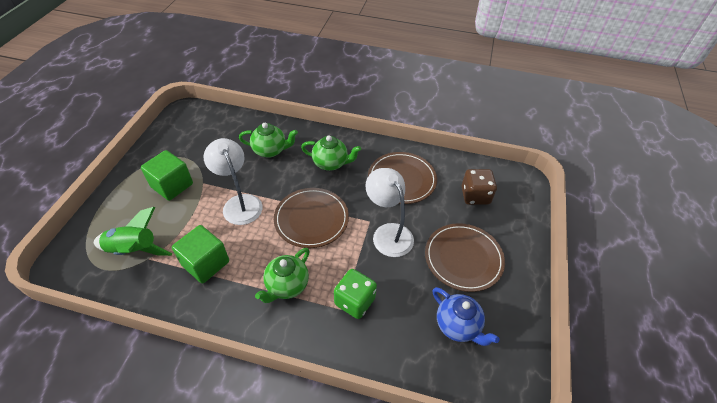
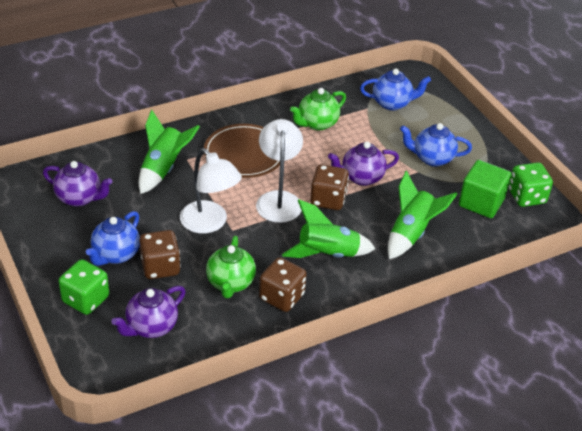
blue teapot: 1 -> 3
brown dice: 1 -> 3
brown plate: 3 -> 1
green cube: 2 -> 1
green dice: 1 -> 2
green rocket: 1 -> 3
green teapot: 3 -> 2
purple teapot: 0 -> 3

